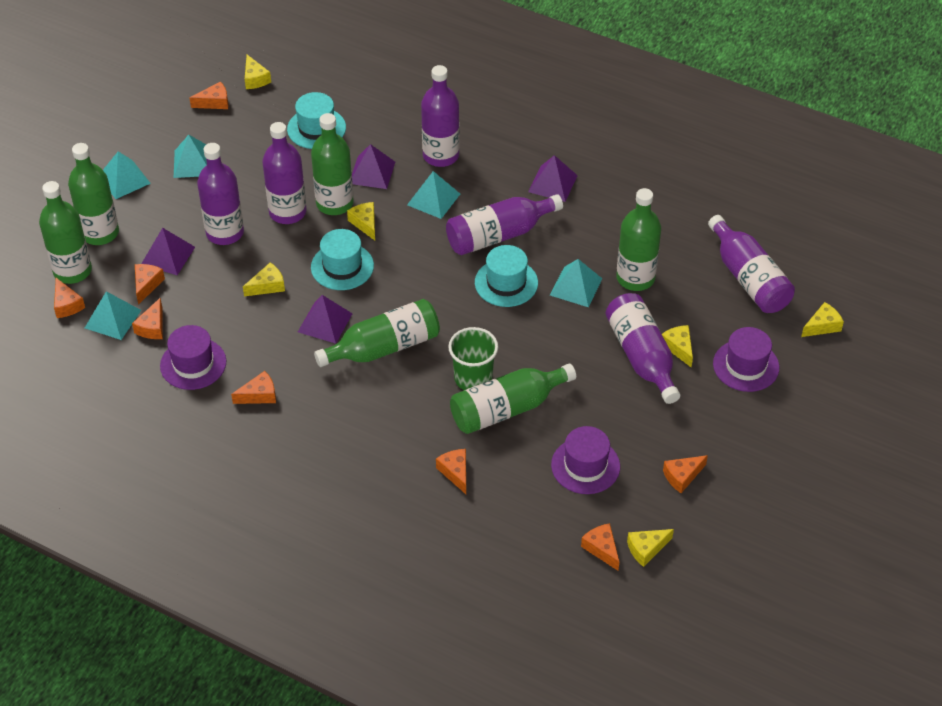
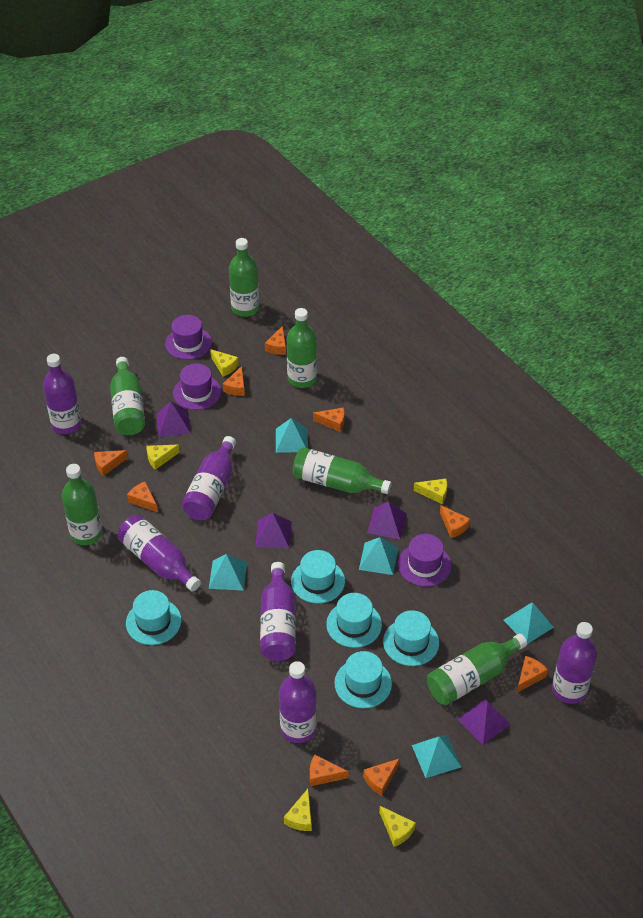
green cup: 1 -> 0
orange cheese: 8 -> 9
turquoise hat: 3 -> 5
yellow cheese: 6 -> 5

